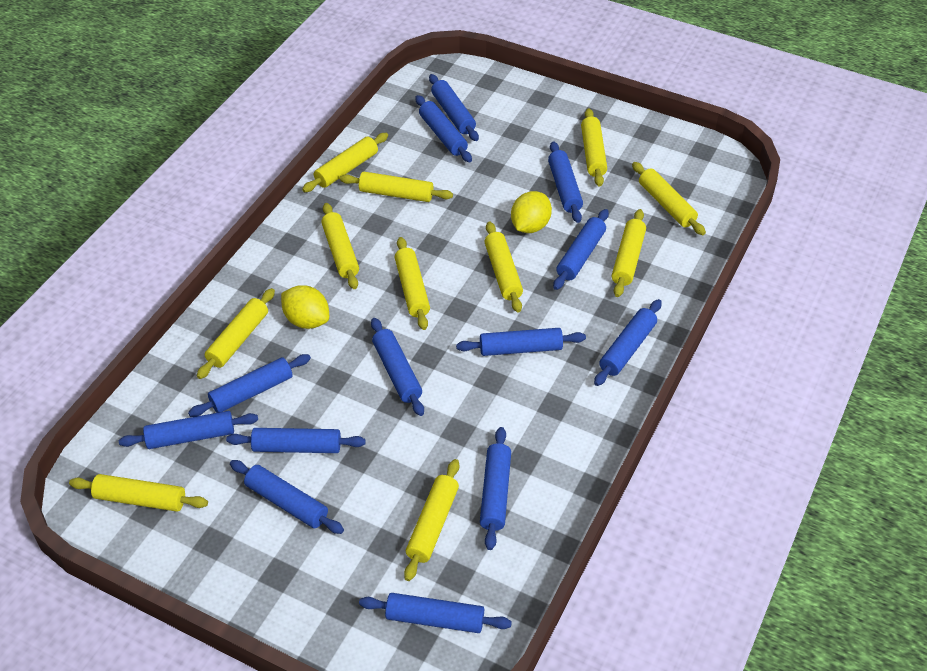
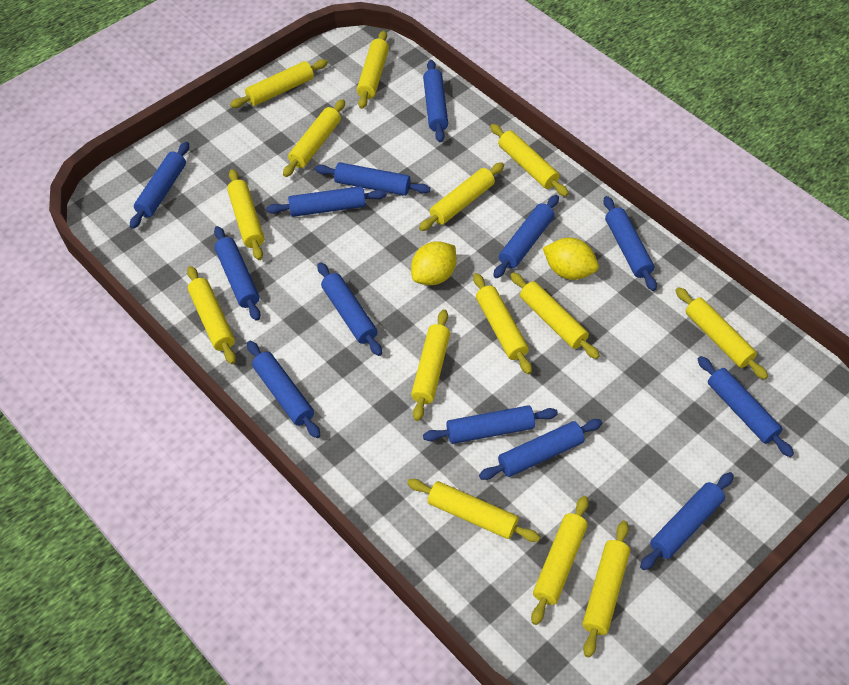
yellow rolling pin: 11 -> 14

